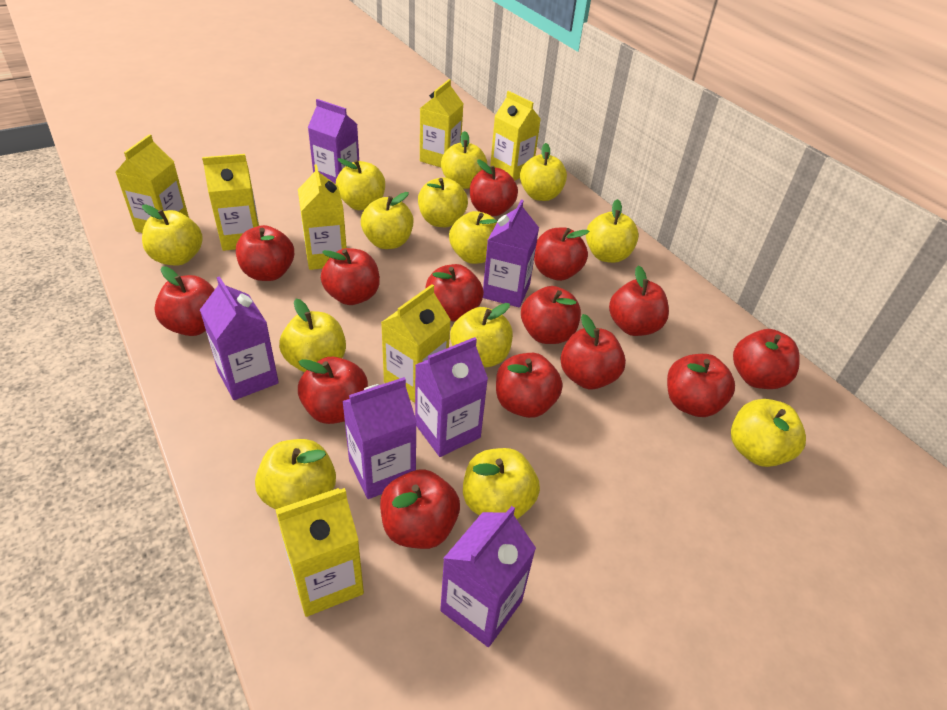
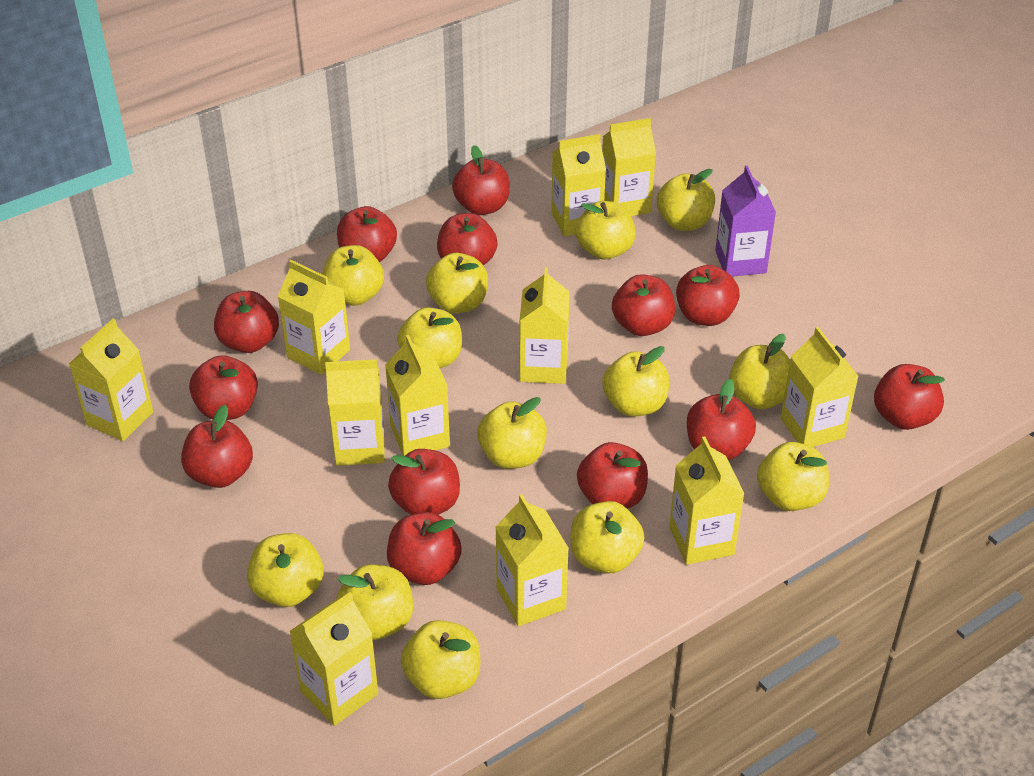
purple carton: 6 -> 1
red apple: 14 -> 13
yellow carton: 7 -> 11

